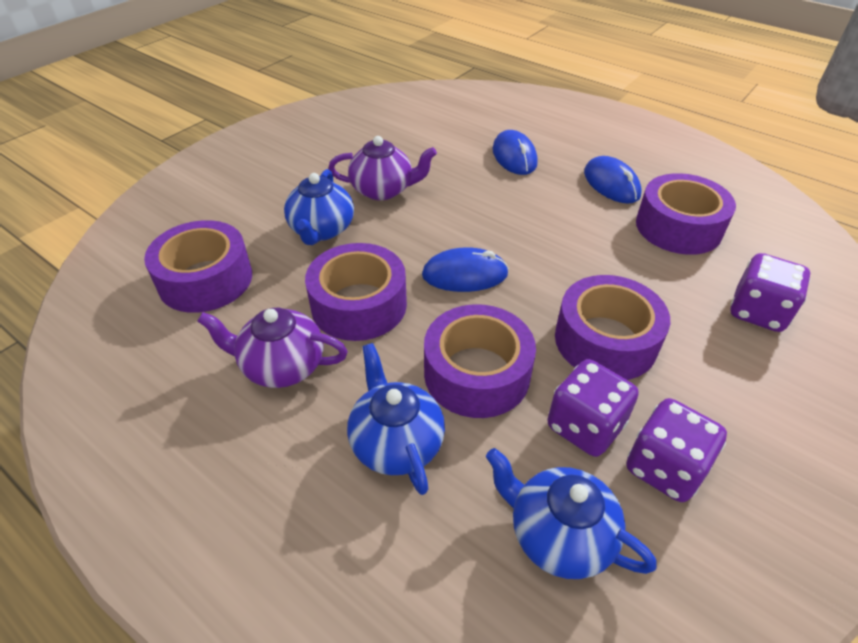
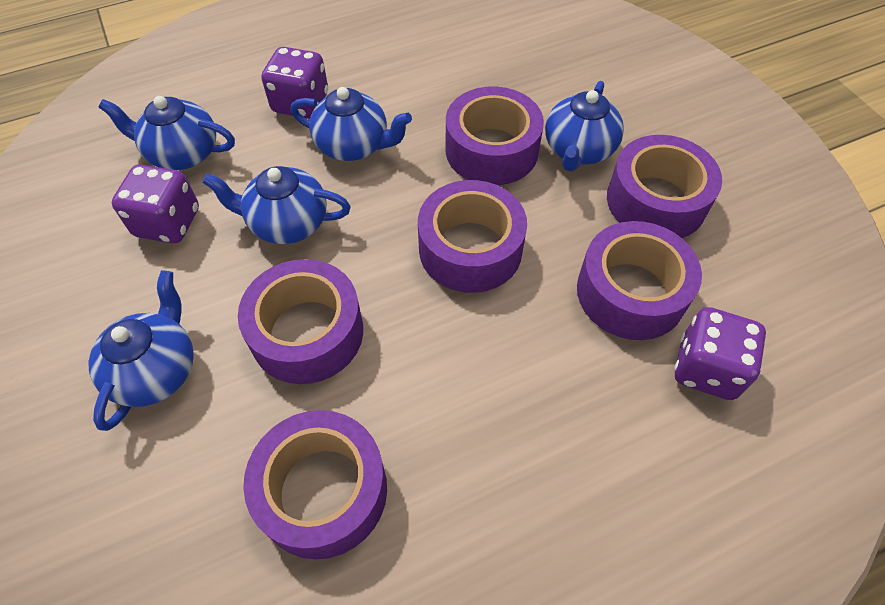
blue mouse: 3 -> 0
blue teapot: 3 -> 5
purple tape: 5 -> 6
purple teapot: 2 -> 0

